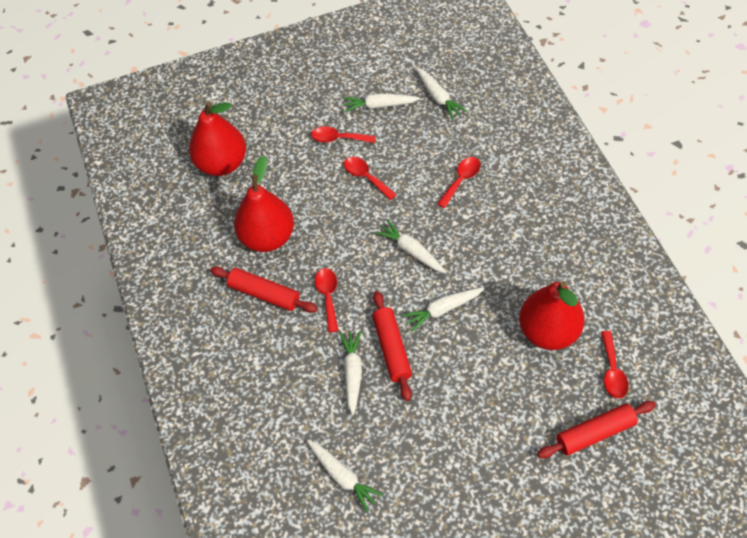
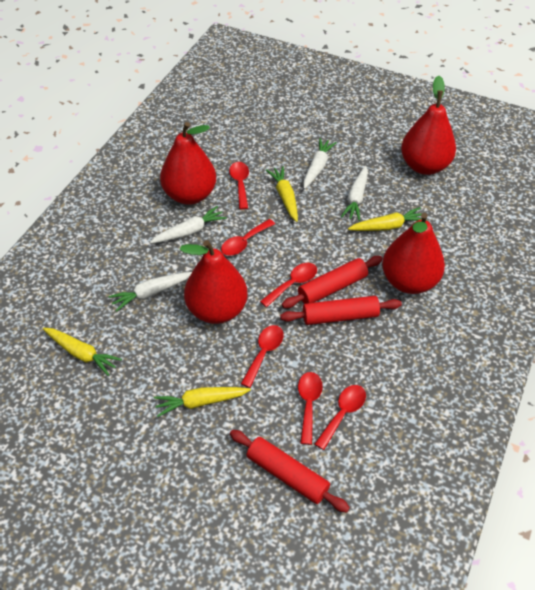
red pear: 3 -> 4
red spoon: 5 -> 6
white carrot: 6 -> 4
yellow carrot: 0 -> 4

